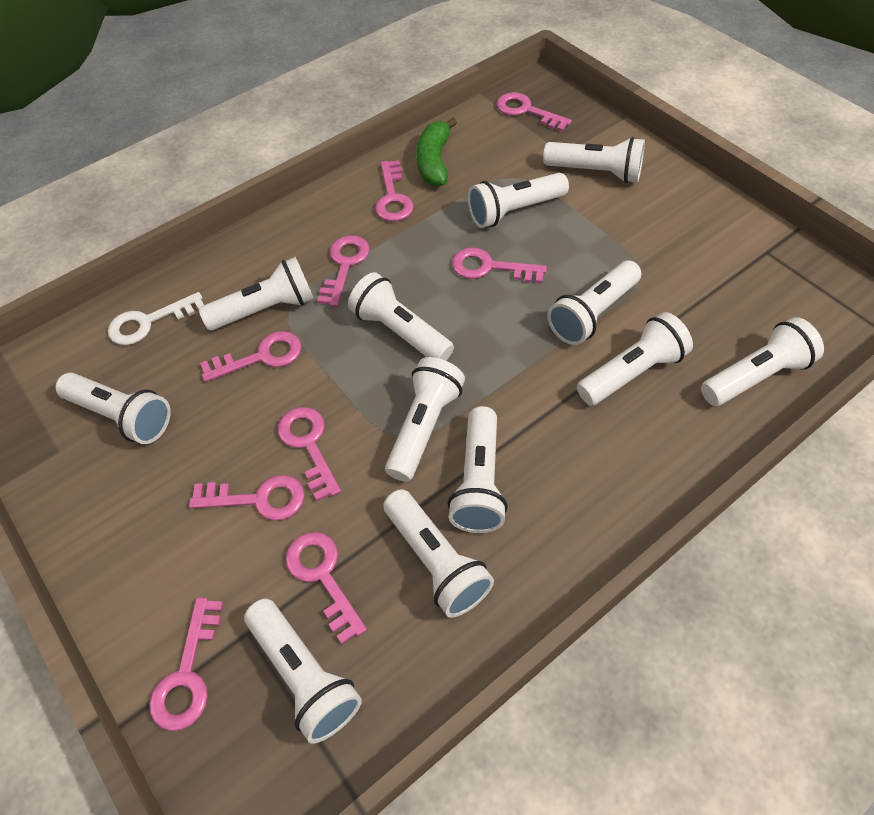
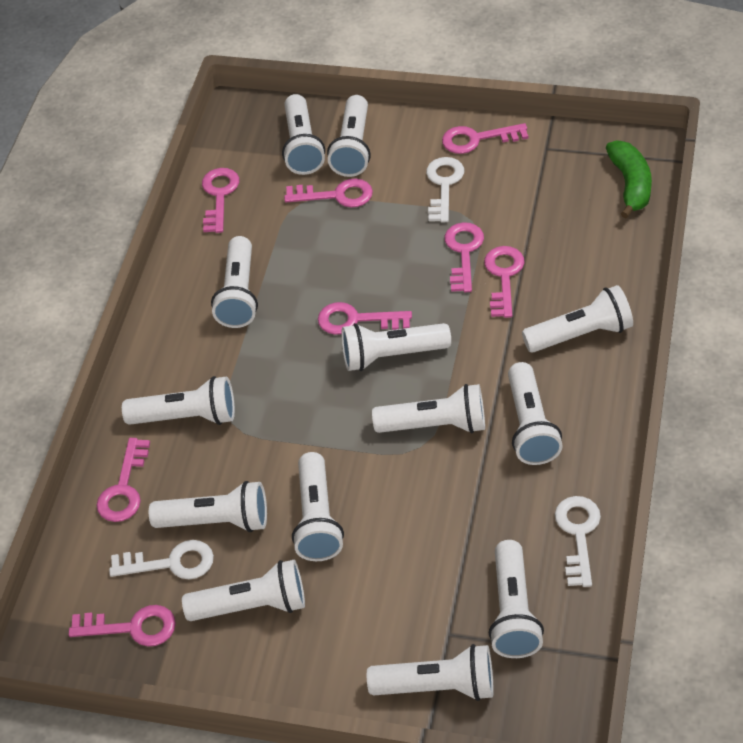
pink key: 9 -> 8
white flashlight: 12 -> 13
white key: 1 -> 3

